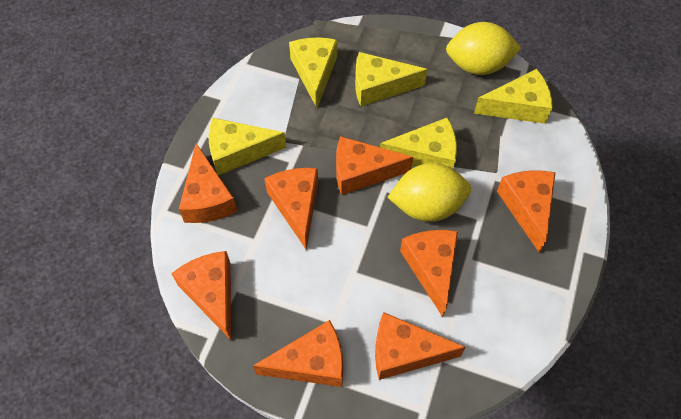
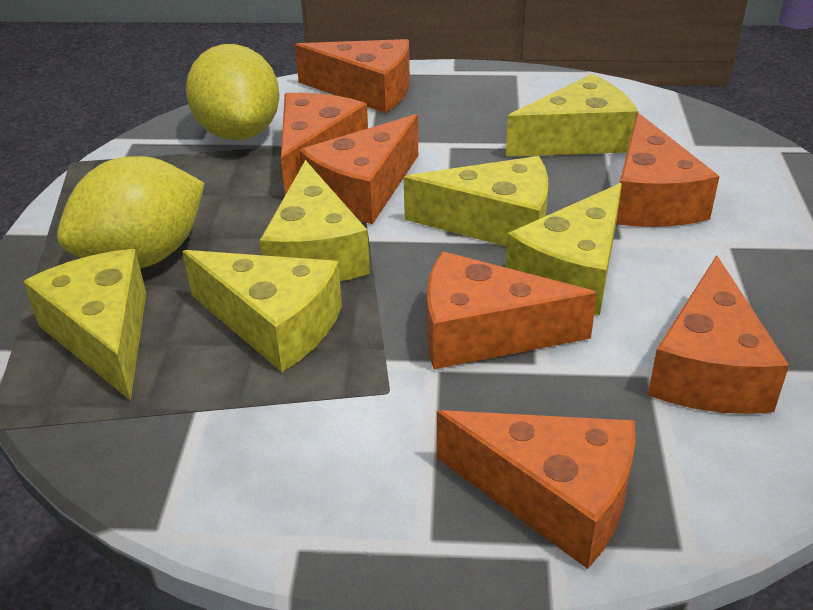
orange cheese: 8 -> 7
yellow cheese: 5 -> 6

